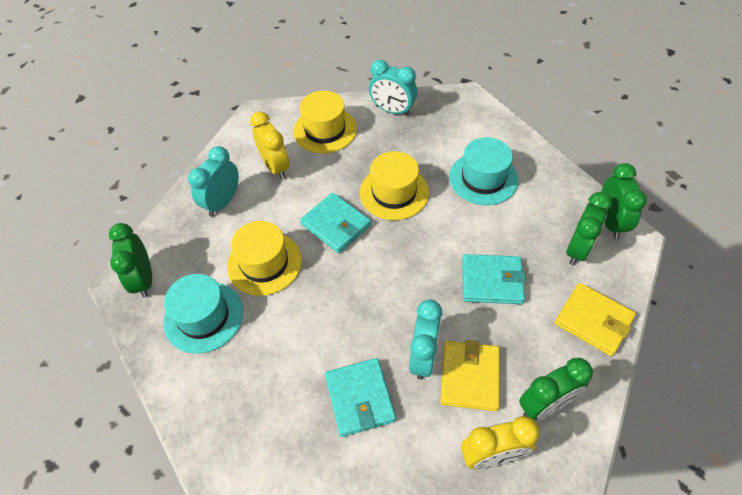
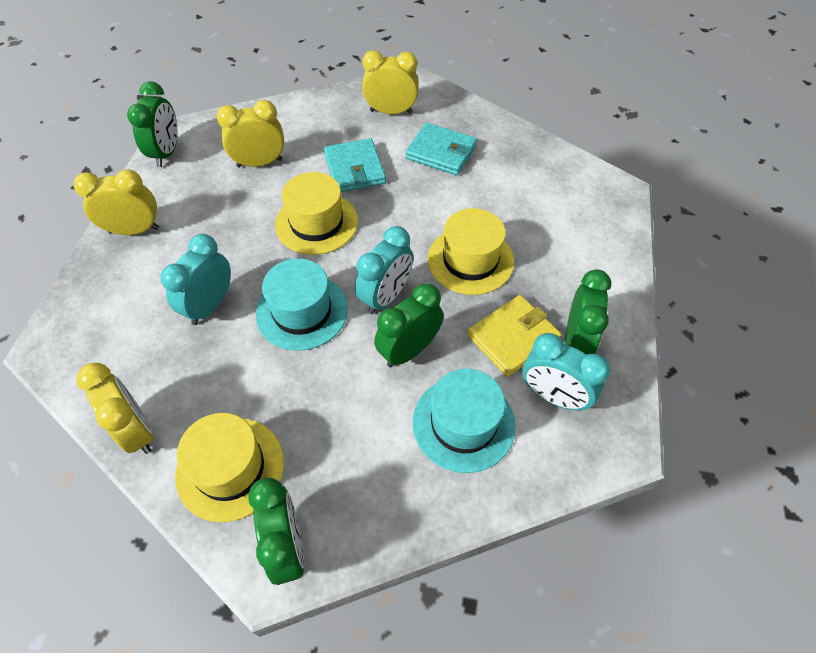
turquoise wallet: 3 -> 2
yellow clock: 2 -> 4
yellow wallet: 2 -> 1

